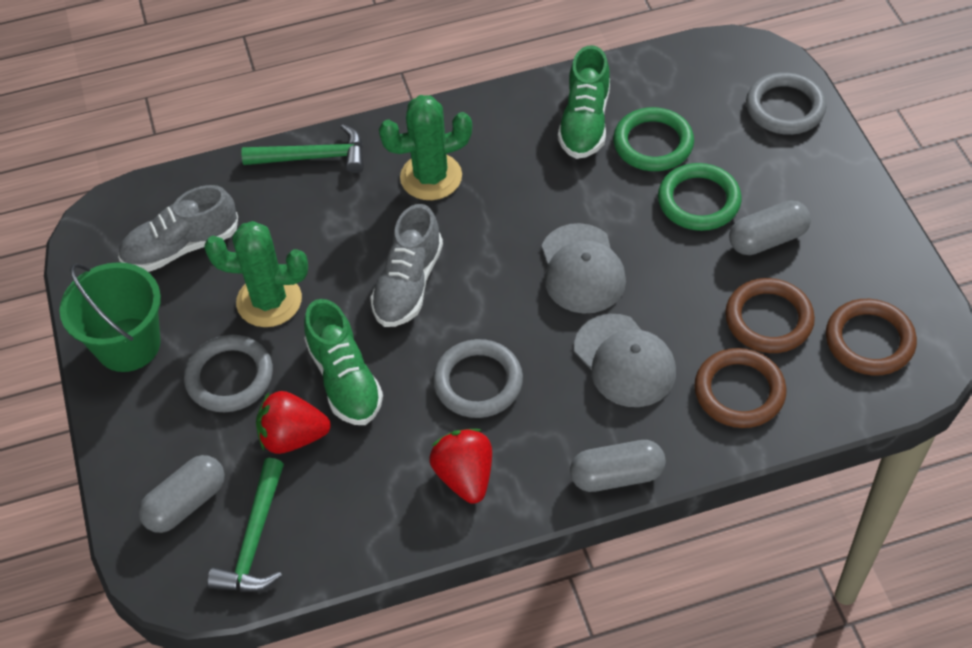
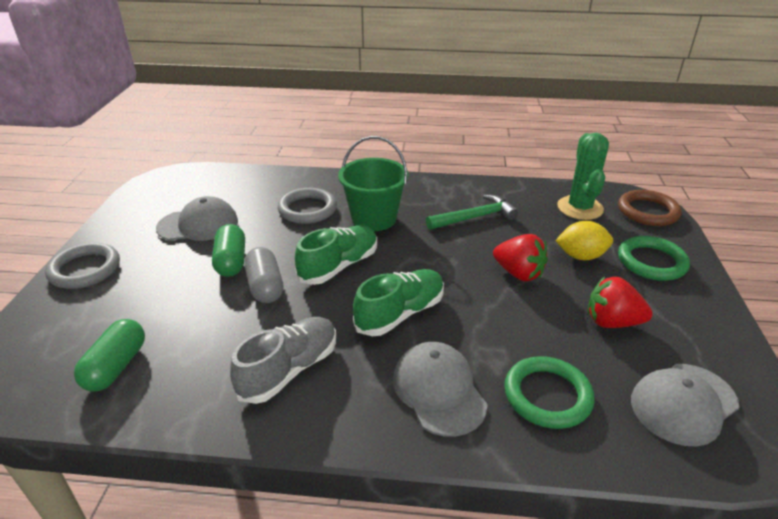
brown ring: 3 -> 1
green cactus: 2 -> 1
green capsule: 0 -> 2
green hammer: 2 -> 1
grey cap: 2 -> 3
grey capsule: 3 -> 1
grey ring: 3 -> 2
grey shoe: 2 -> 1
yellow lemon: 0 -> 1

